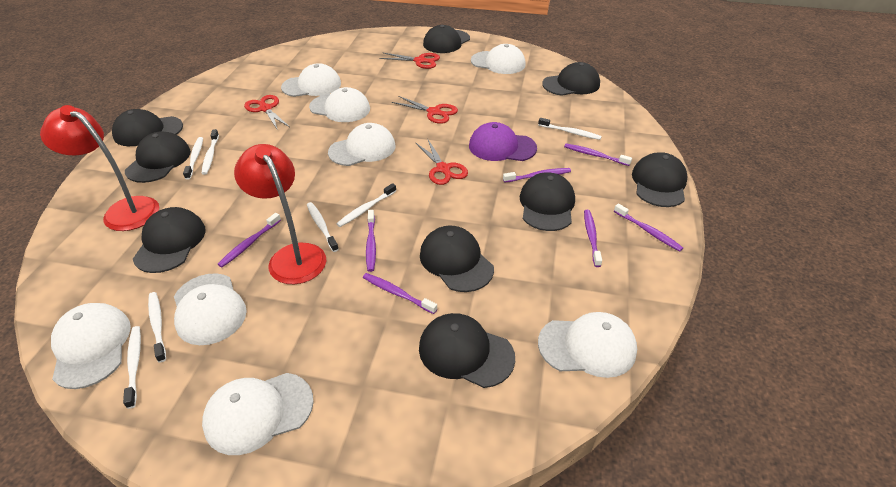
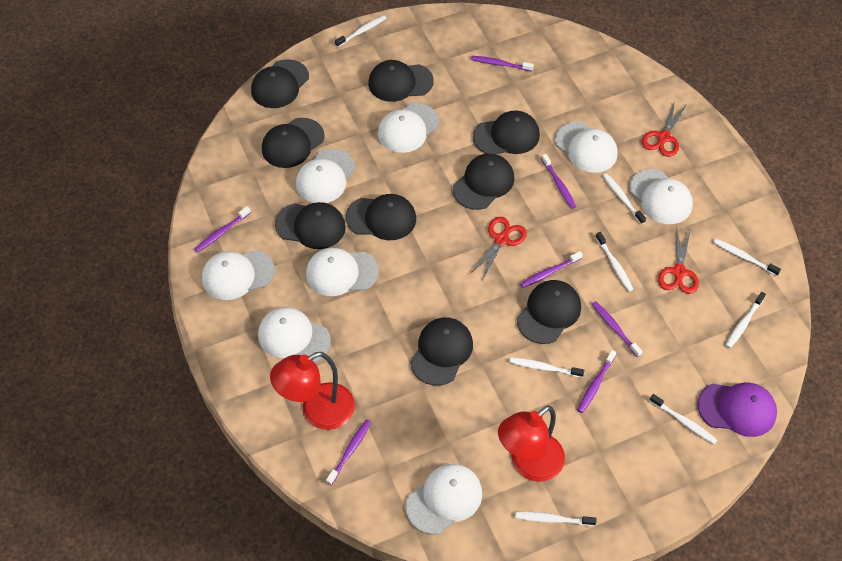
red scissors: 4 -> 3
white toothbrush: 7 -> 8

